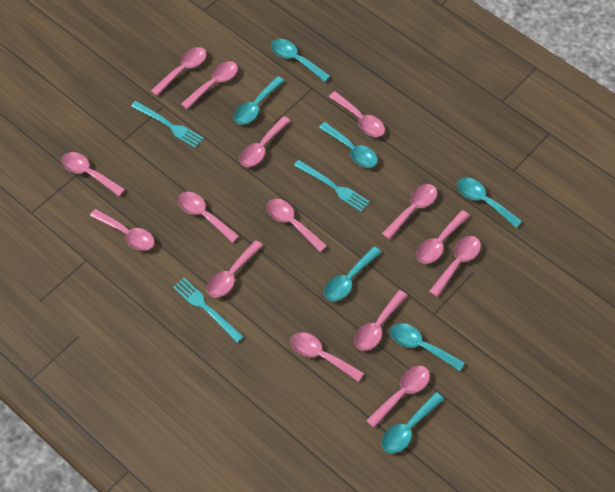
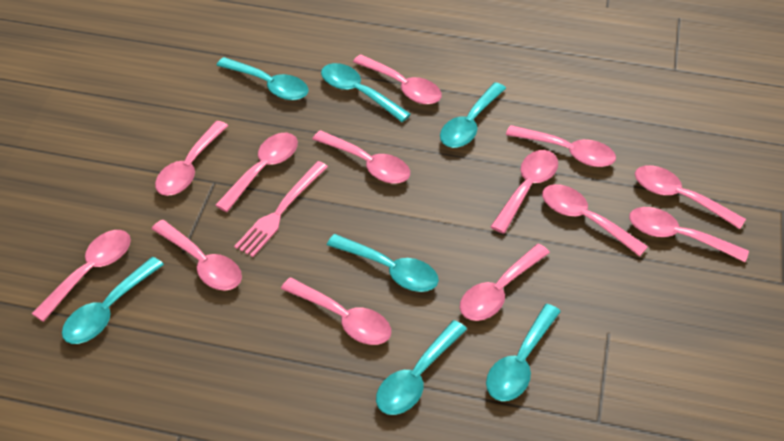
pink fork: 0 -> 1
pink spoon: 15 -> 13
turquoise fork: 3 -> 0

